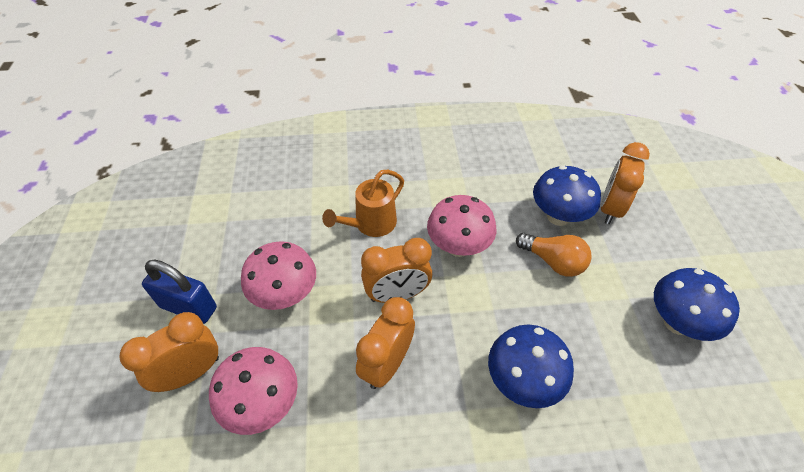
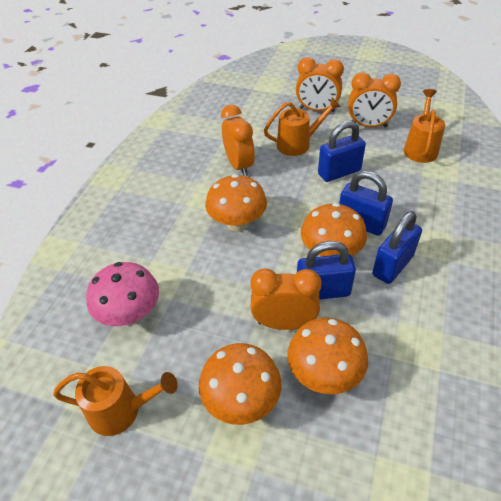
blue mushroom: 3 -> 0
blue padlock: 1 -> 4
orange light bulb: 1 -> 0
orange mushroom: 0 -> 4
orange watering can: 1 -> 3
pink mushroom: 3 -> 1

